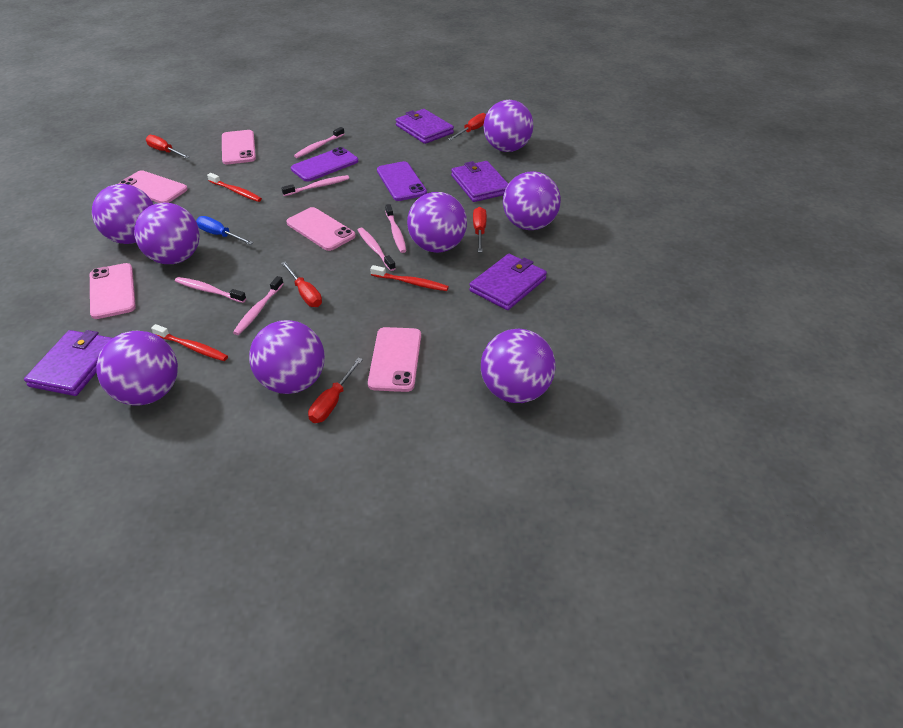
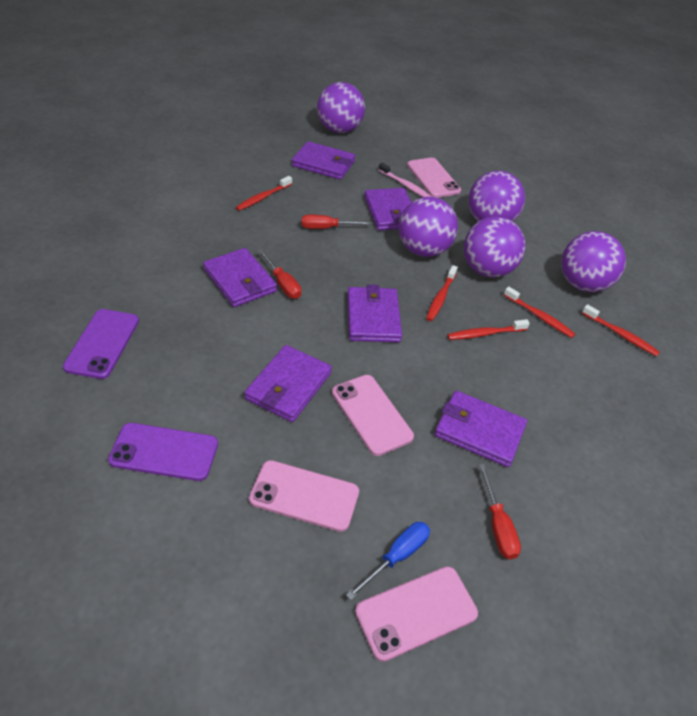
pink phone: 5 -> 4
pink toothbrush: 6 -> 1
purple ball: 8 -> 5
purple wallet: 4 -> 6
red screwdriver: 5 -> 3
red toothbrush: 3 -> 5

